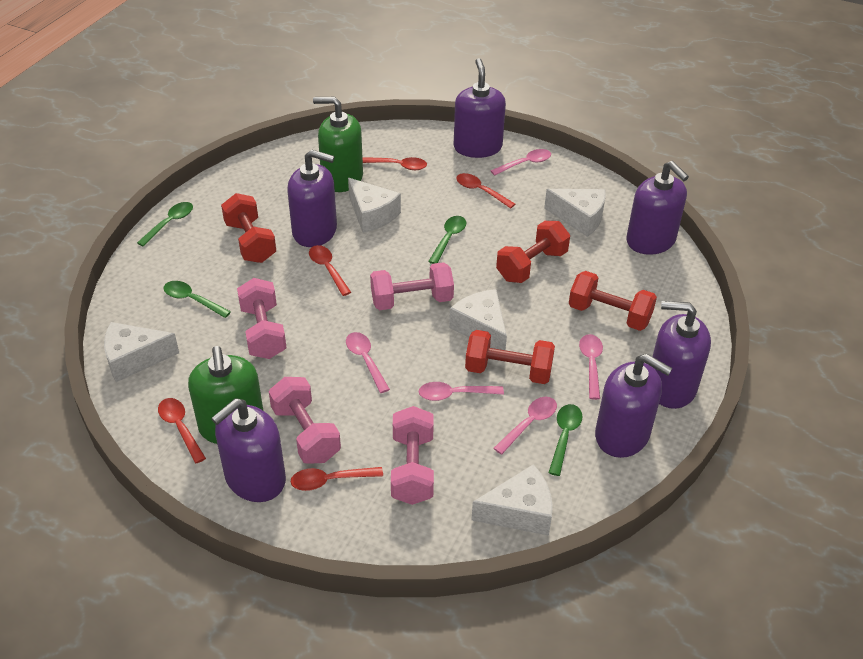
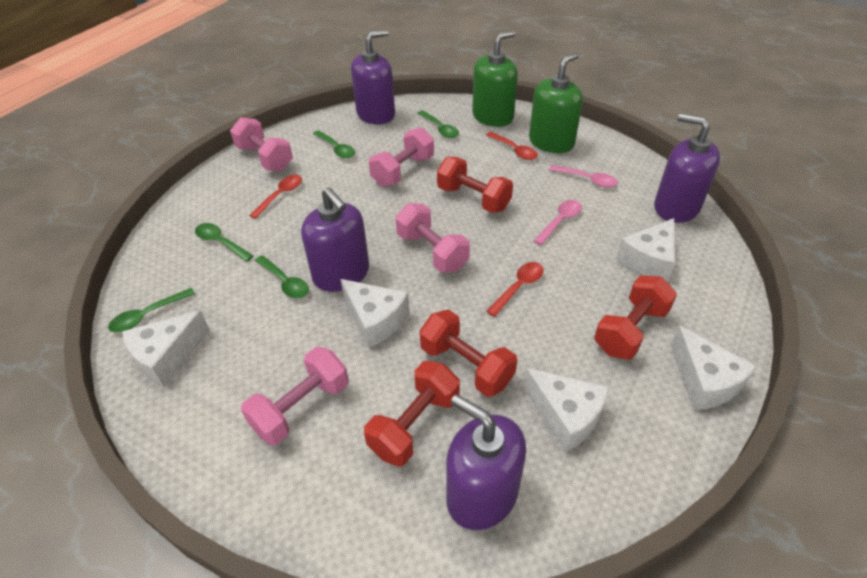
green spoon: 4 -> 5
pink spoon: 5 -> 2
purple soap dispenser: 6 -> 4
red spoon: 5 -> 3

